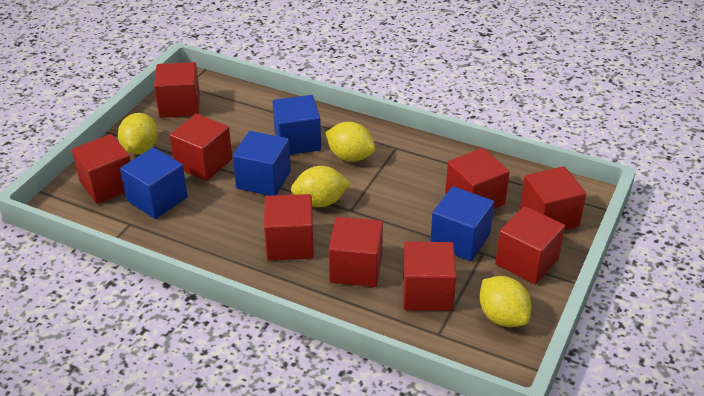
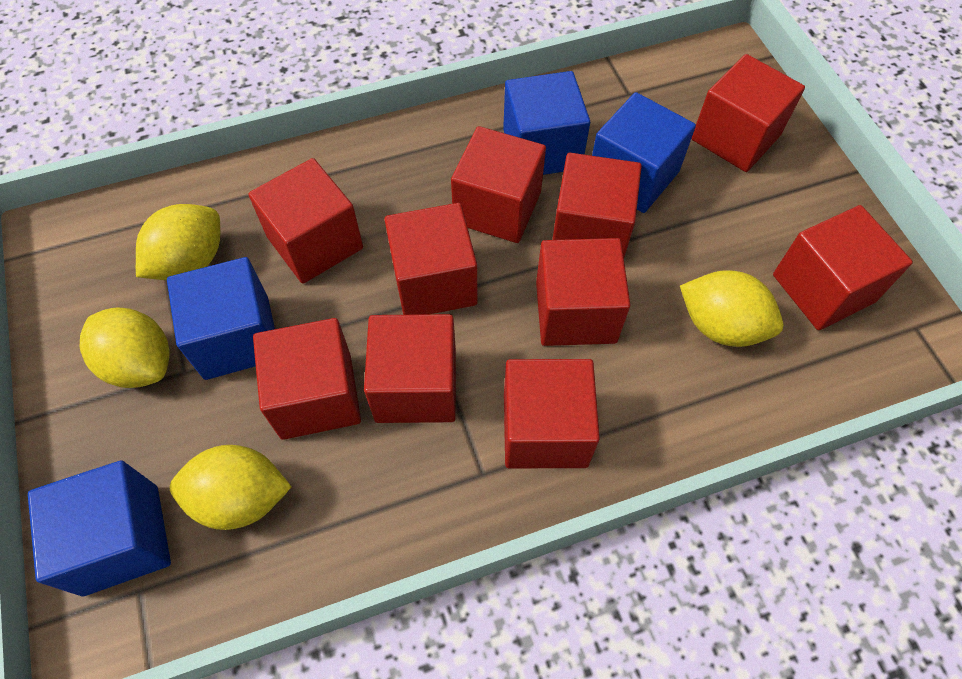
red cube: 9 -> 10

